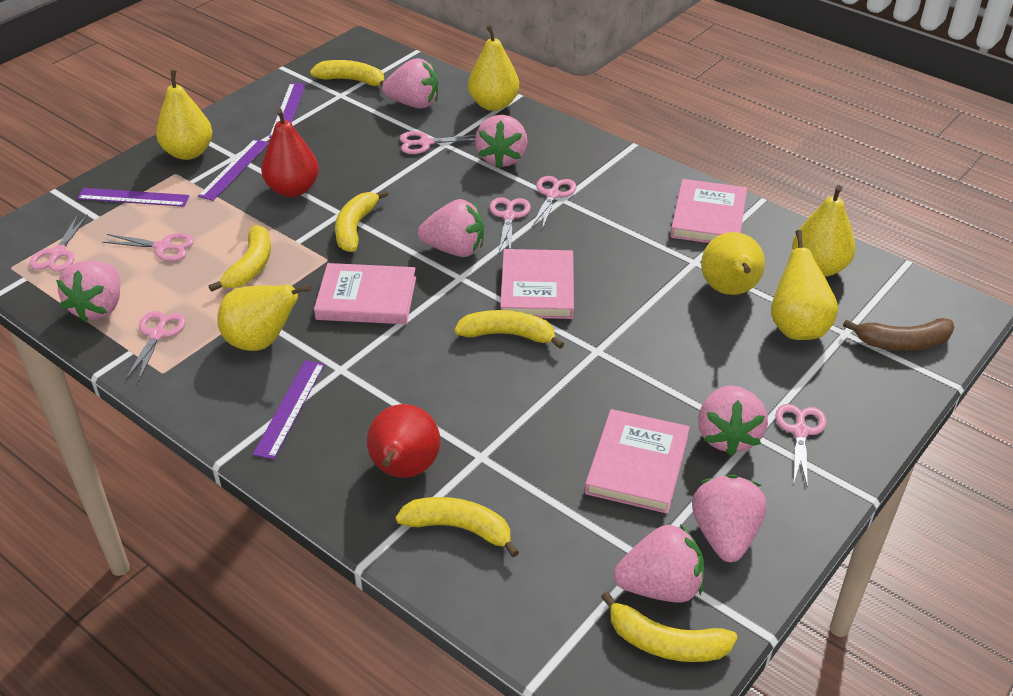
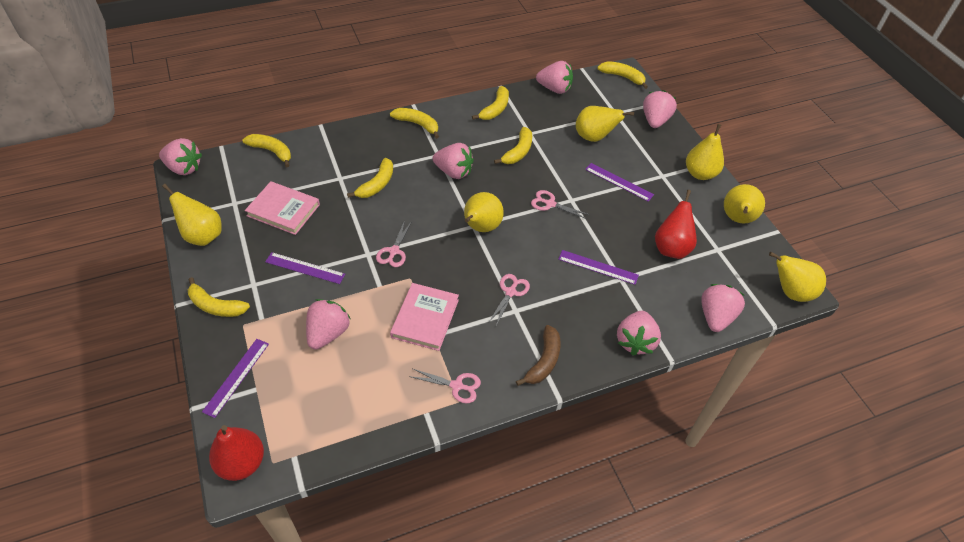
pink book: 4 -> 2
pink scissors: 7 -> 4
yellow banana: 6 -> 7

